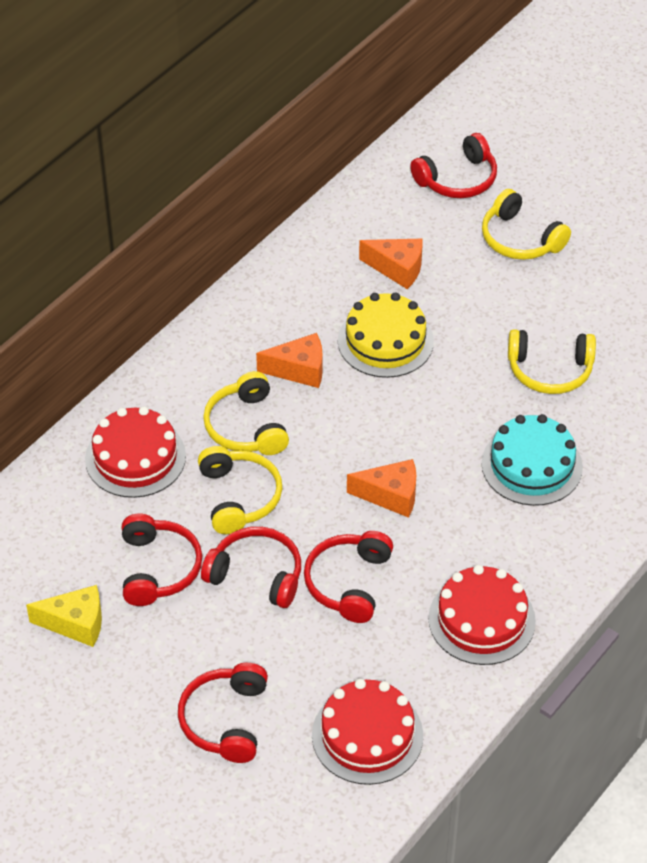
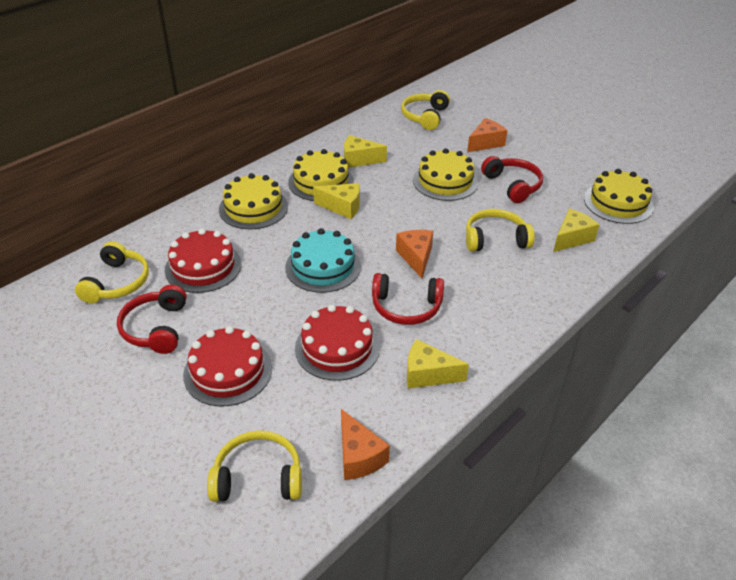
red headphones: 5 -> 3
yellow cake: 1 -> 4
yellow cheese: 1 -> 4

